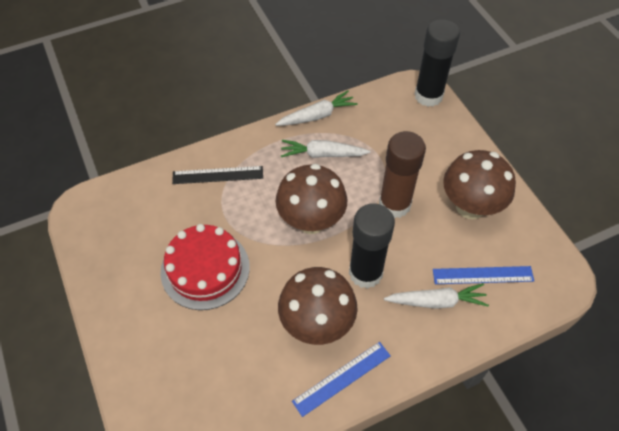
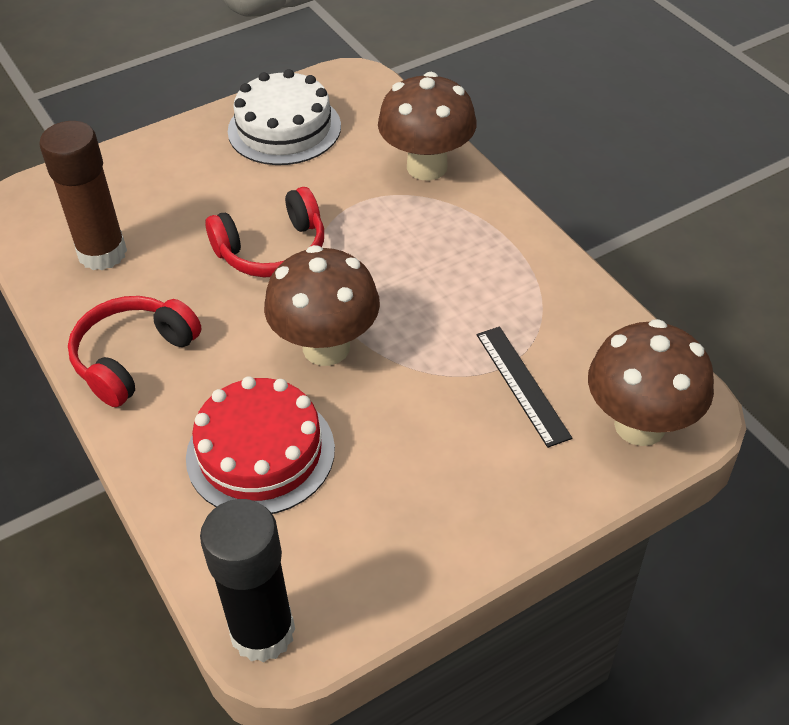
black glue stick: 2 -> 1
blue ruler: 2 -> 0
red headphones: 0 -> 2
white cake: 0 -> 1
white carrot: 3 -> 0

